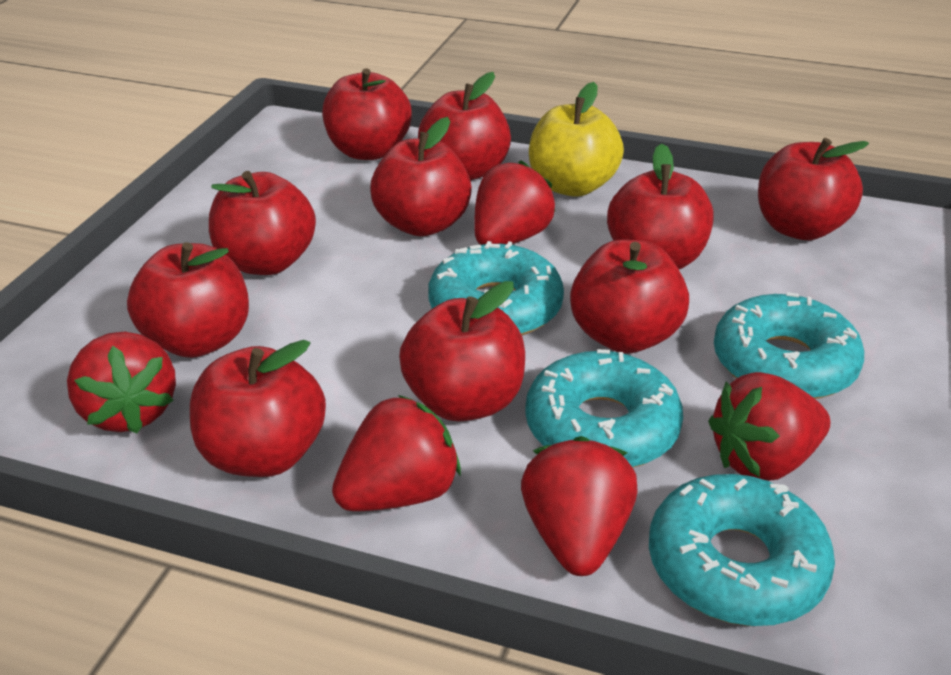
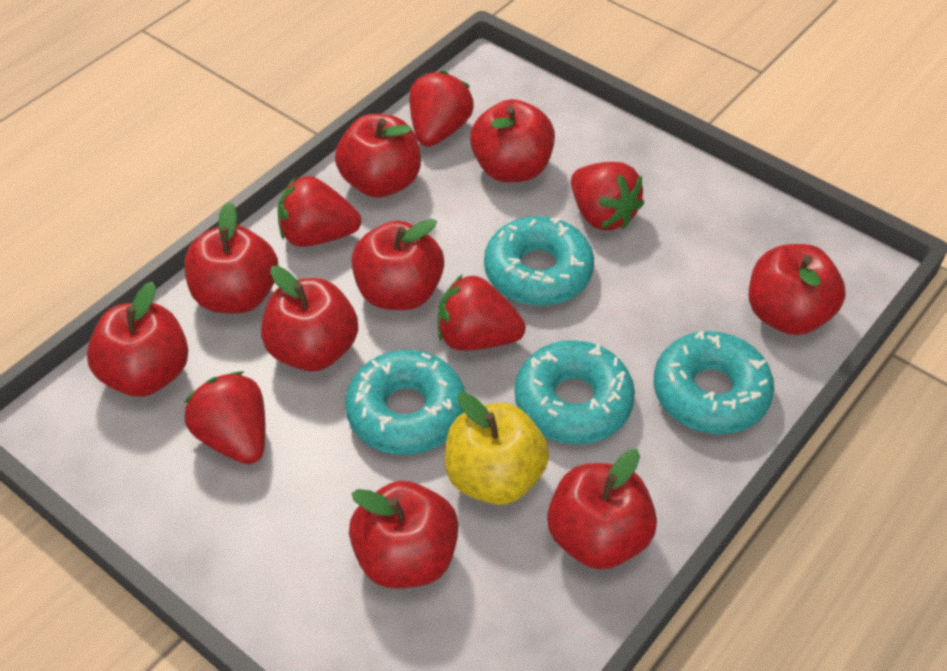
red apple: 10 -> 9

